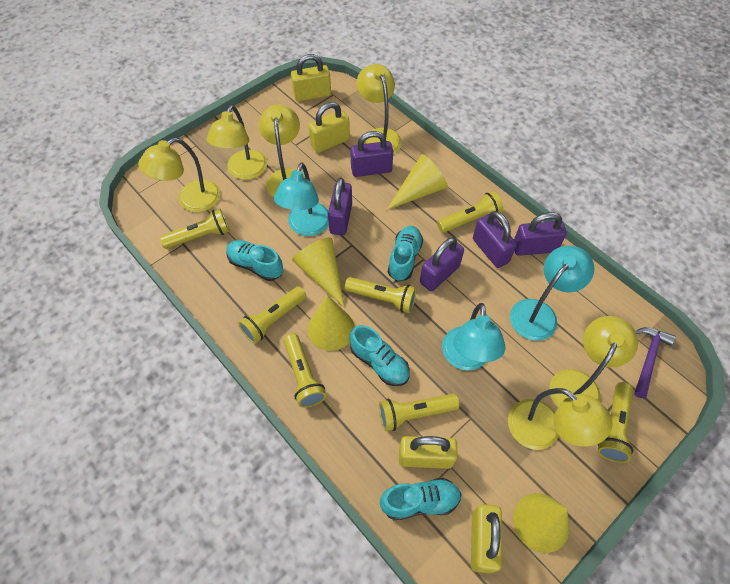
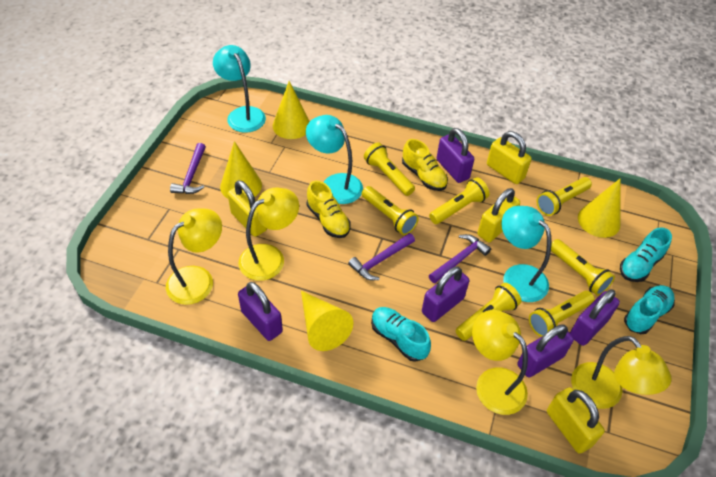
purple hammer: 1 -> 3
turquoise shoe: 4 -> 3
yellow lamp: 6 -> 4
yellow shoe: 0 -> 2

